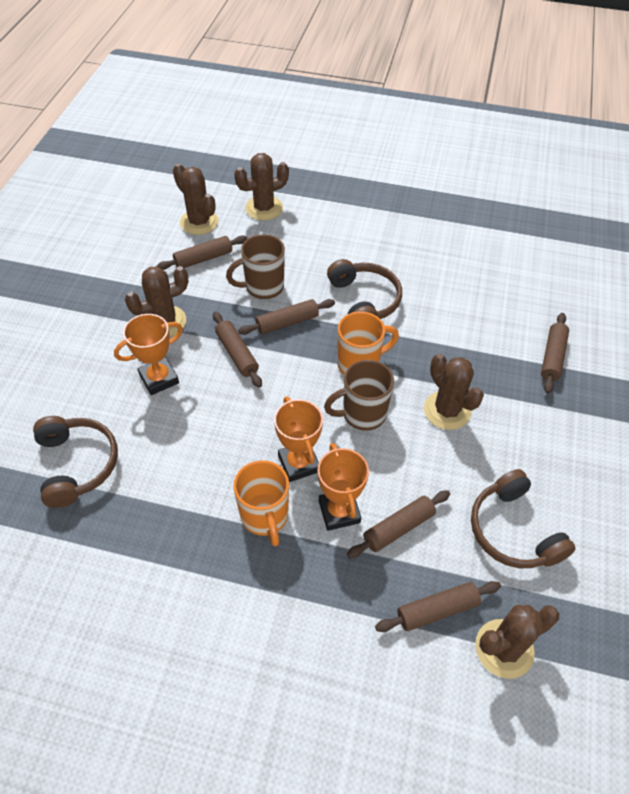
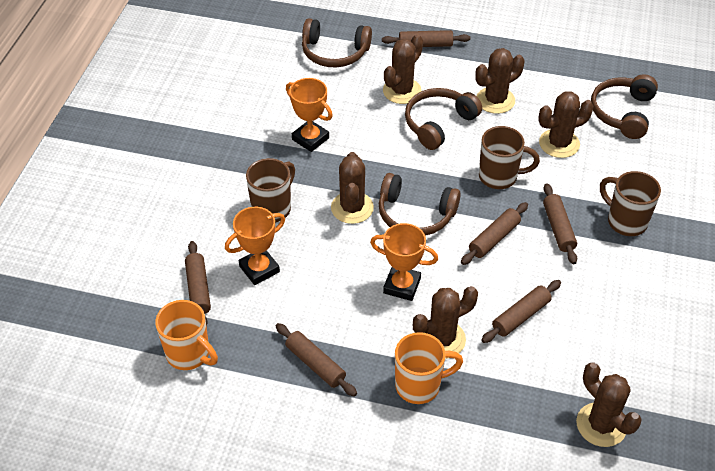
brown cactus: 5 -> 6
brown headphones: 3 -> 4
brown mug: 2 -> 3

